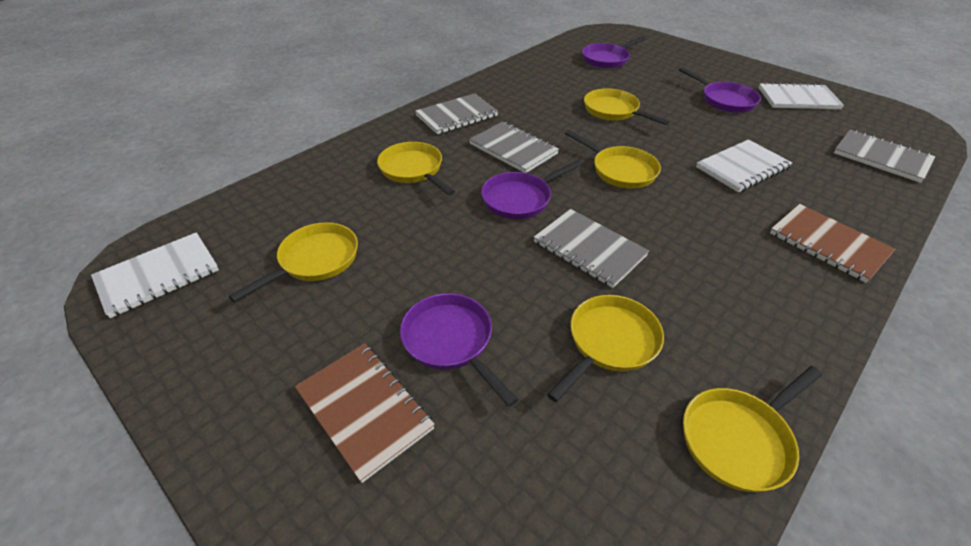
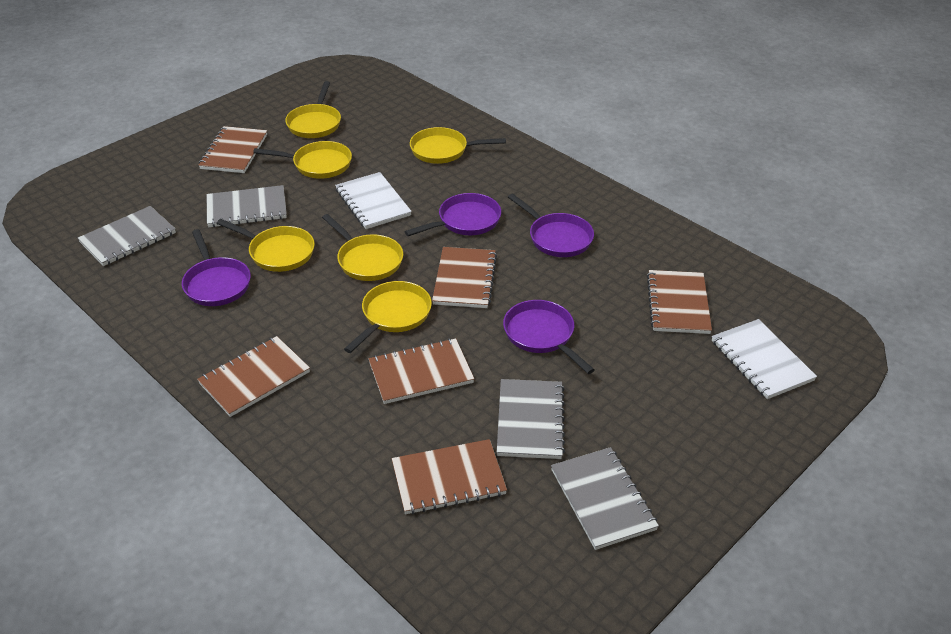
brown notebook: 2 -> 6
white notebook: 3 -> 2

